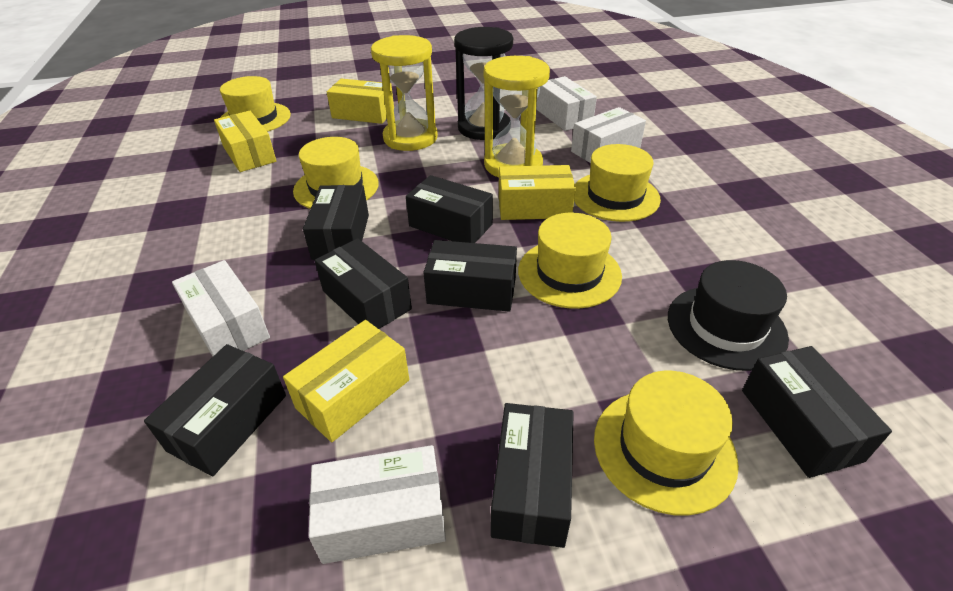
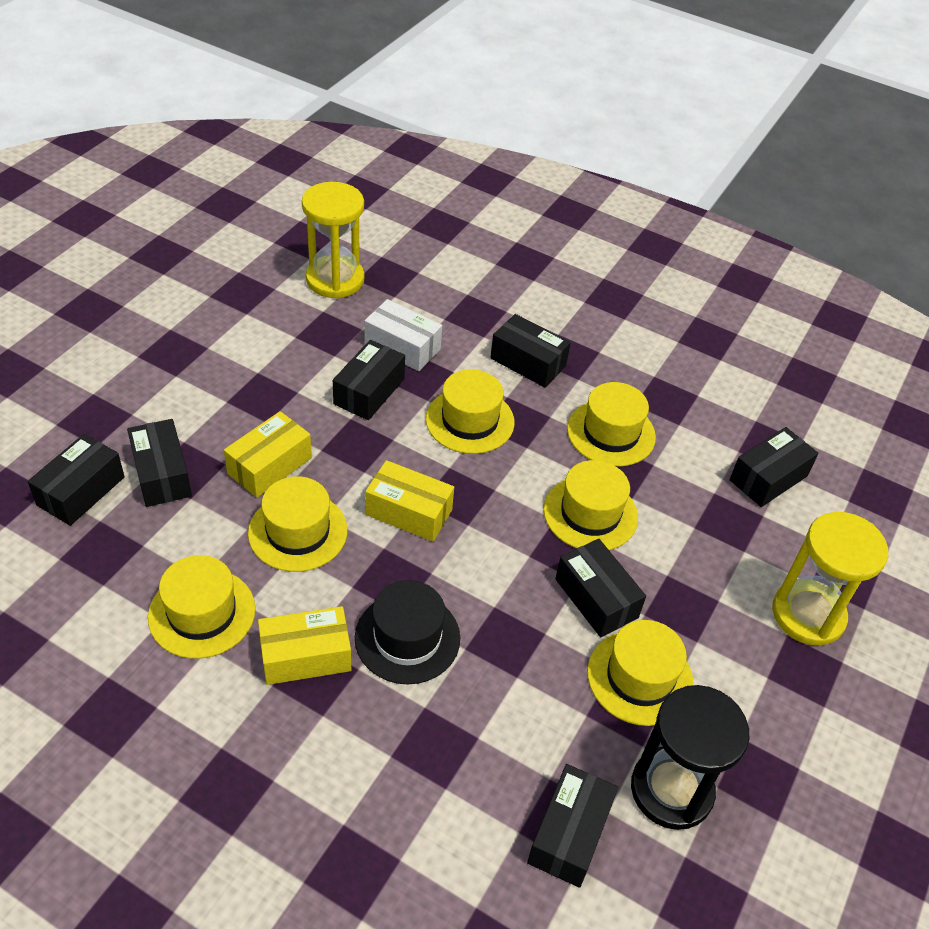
white box: 4 -> 1
yellow box: 4 -> 3
yellow hat: 5 -> 6

